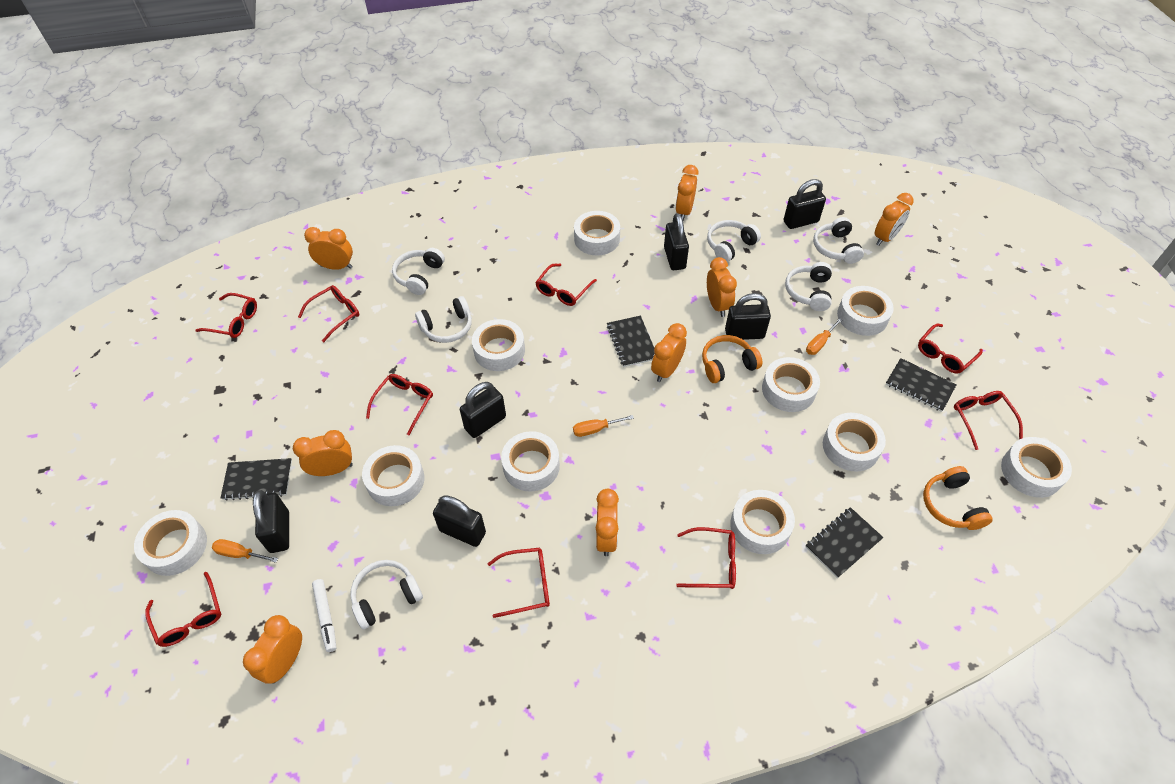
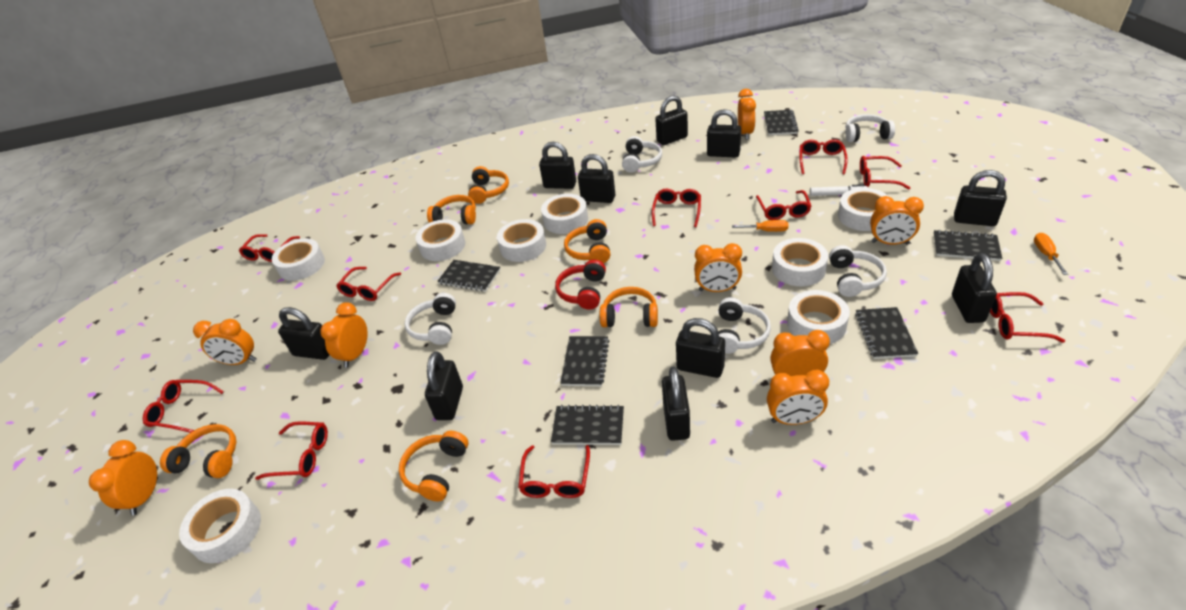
black notebook: 4 -> 6
black padlock: 6 -> 10
orange headphones: 2 -> 6
orange screwdriver: 3 -> 2
red glasses: 9 -> 10
red headphones: 0 -> 1
white headphones: 6 -> 5
white tape: 10 -> 8

